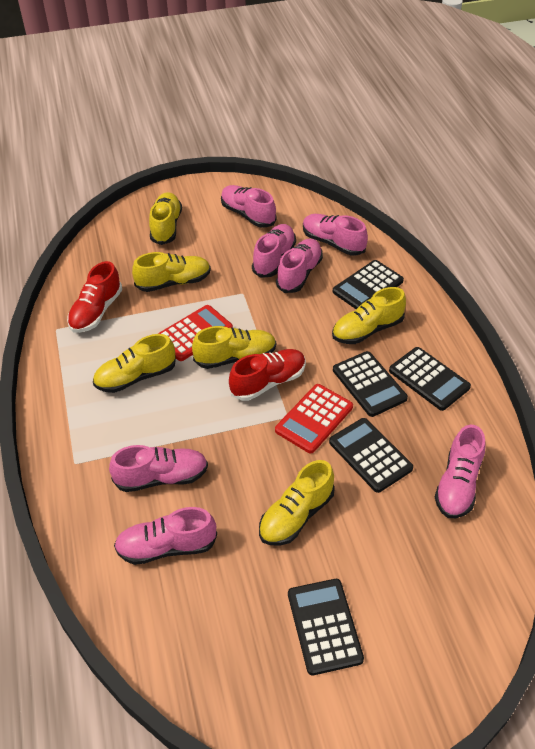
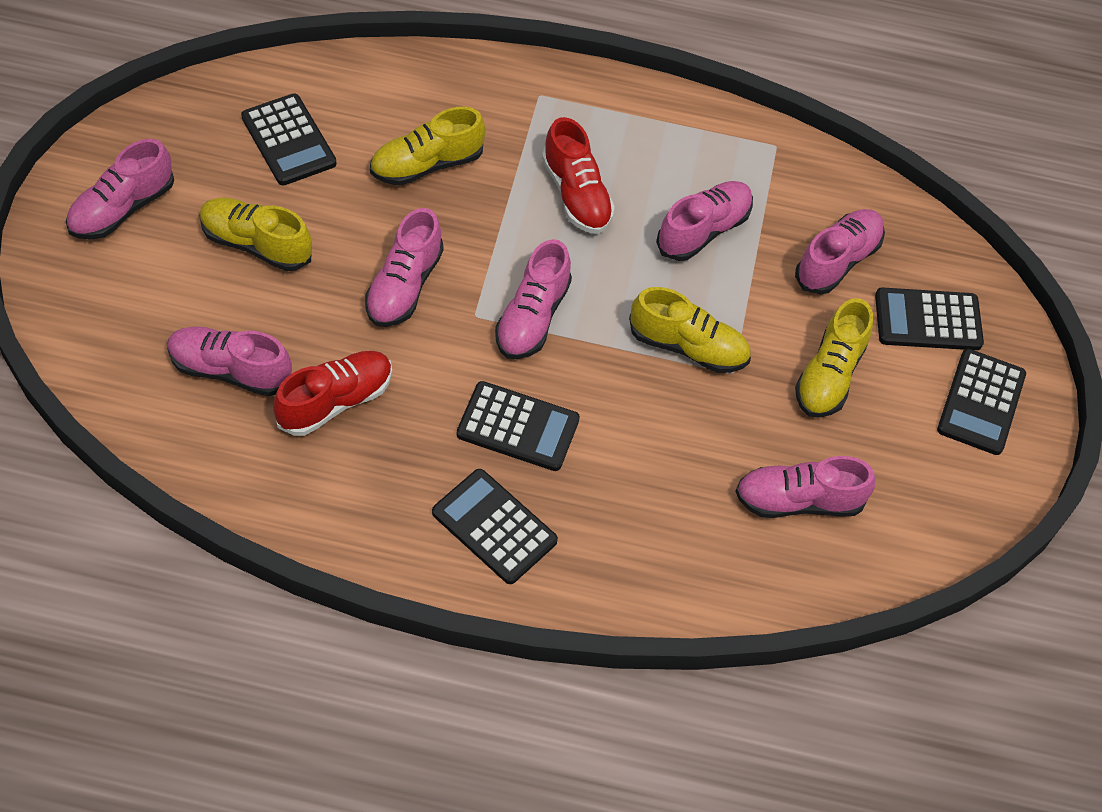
red calculator: 2 -> 0
yellow shoe: 6 -> 4

